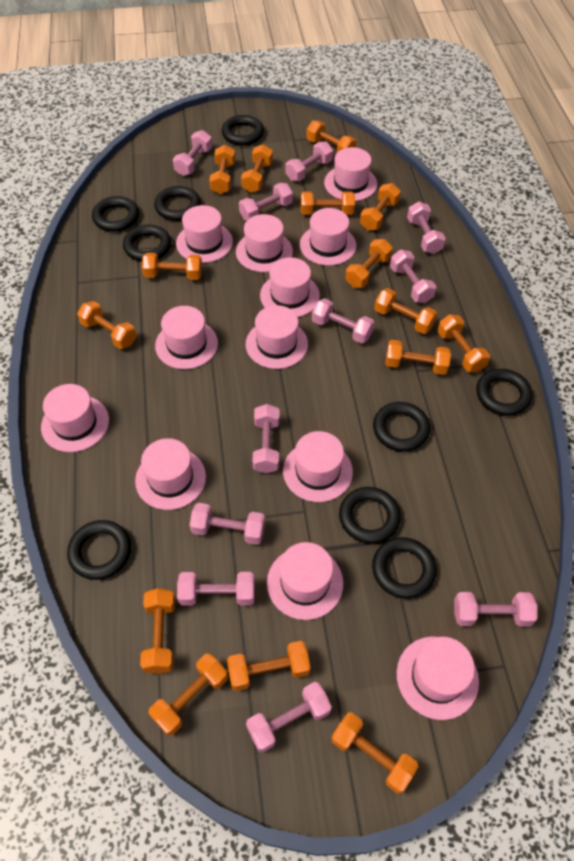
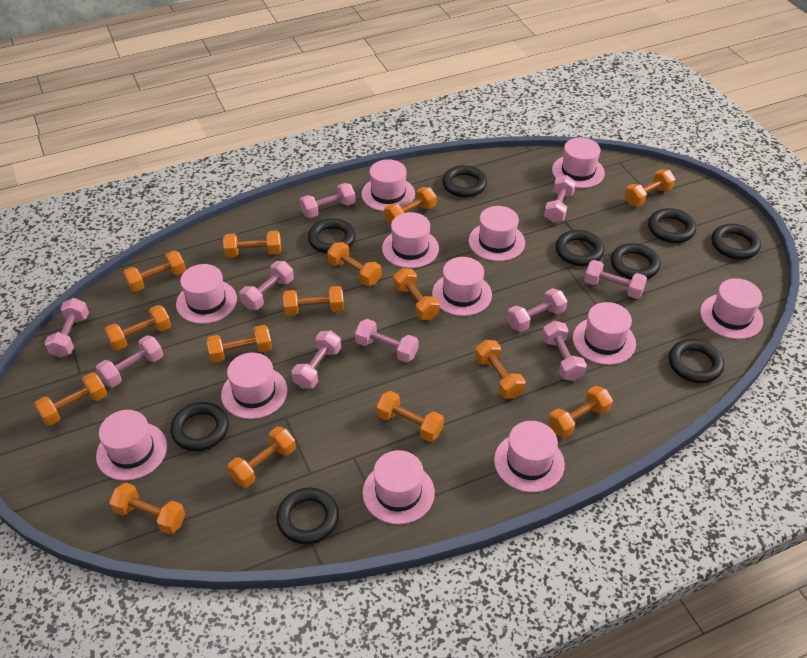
pink dumbbell: 11 -> 10

